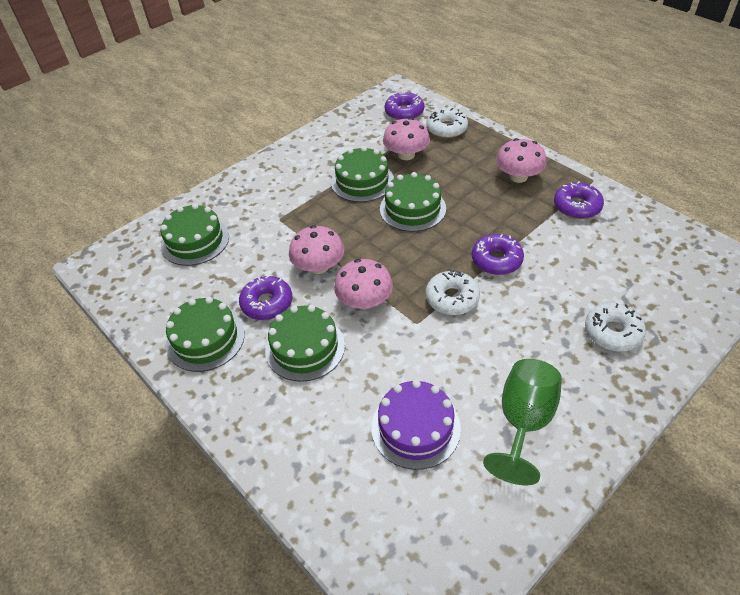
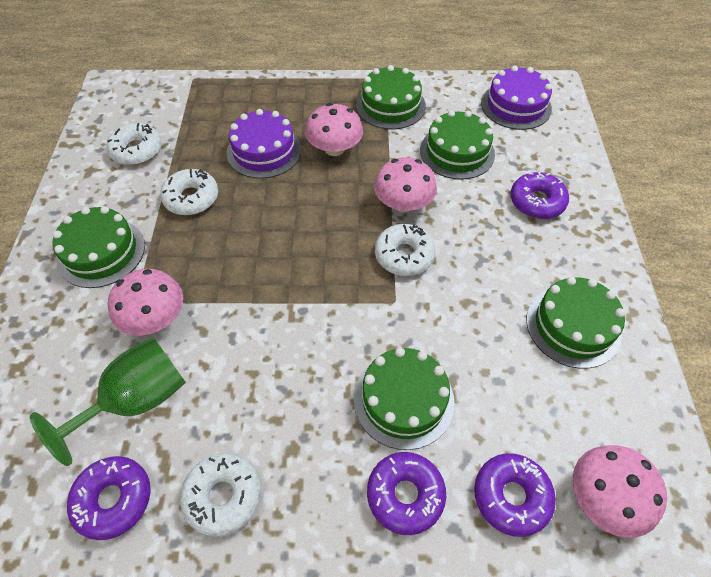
purple cake: 1 -> 2
white donut: 3 -> 4

